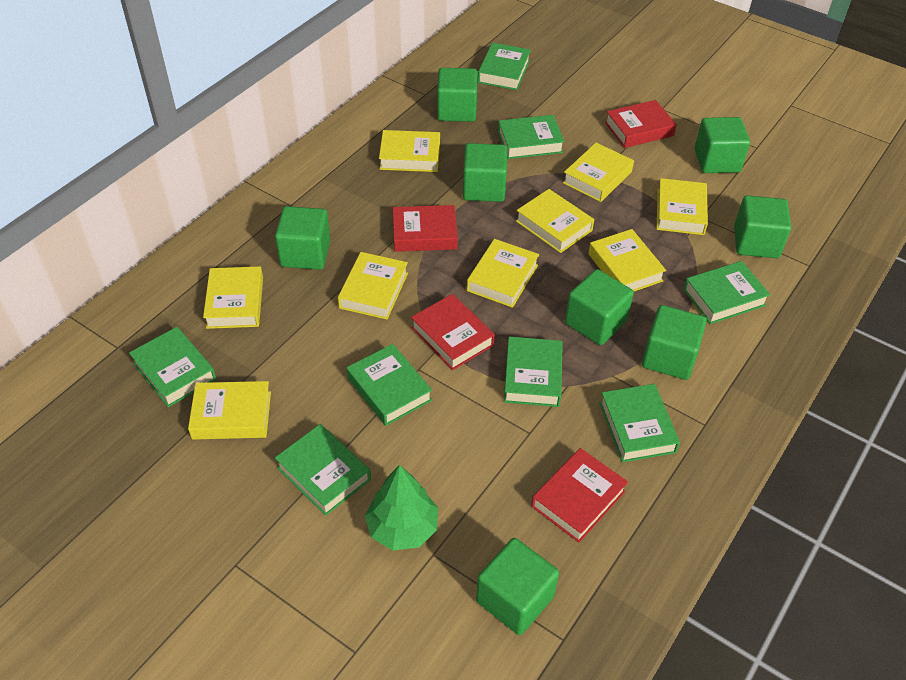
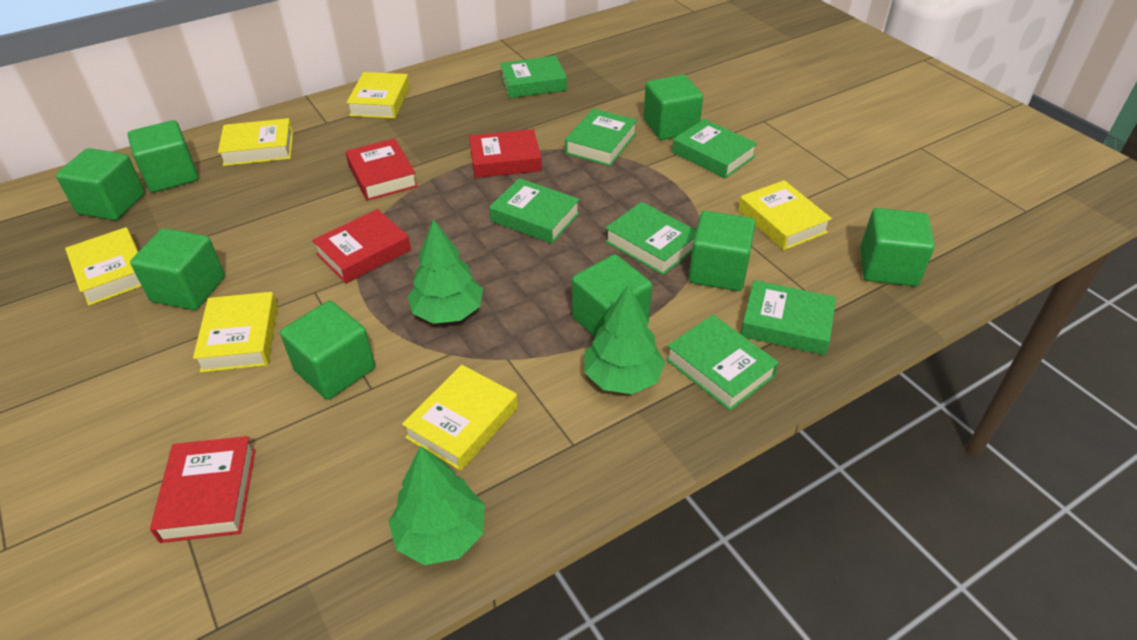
green book: 8 -> 7
green tree: 1 -> 3
yellow book: 9 -> 6

